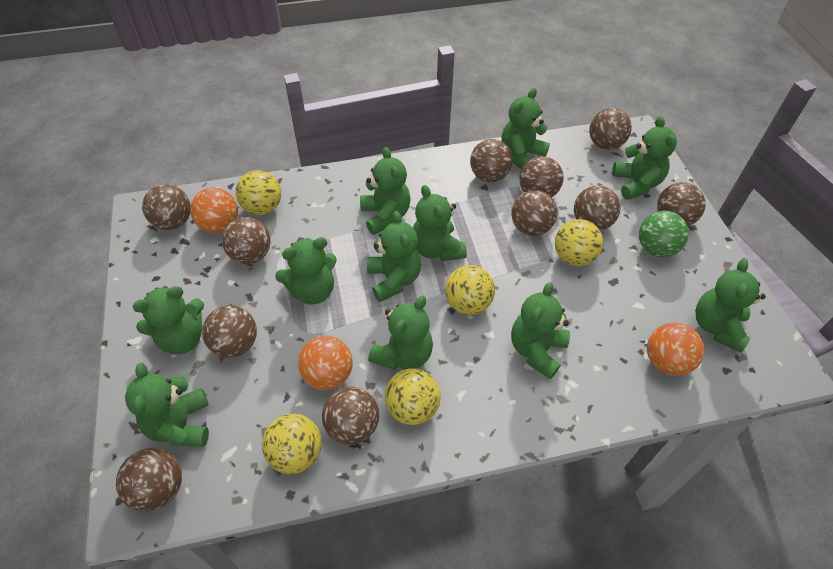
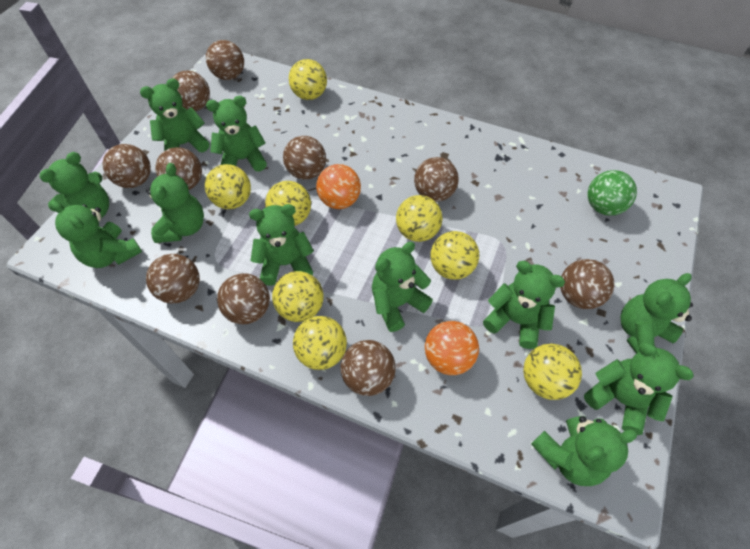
brown ball: 11 -> 10
orange ball: 3 -> 2
yellow ball: 5 -> 8

